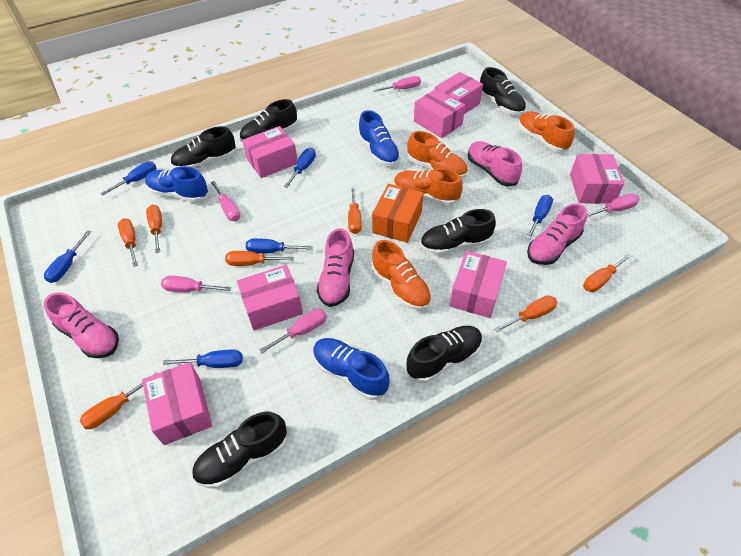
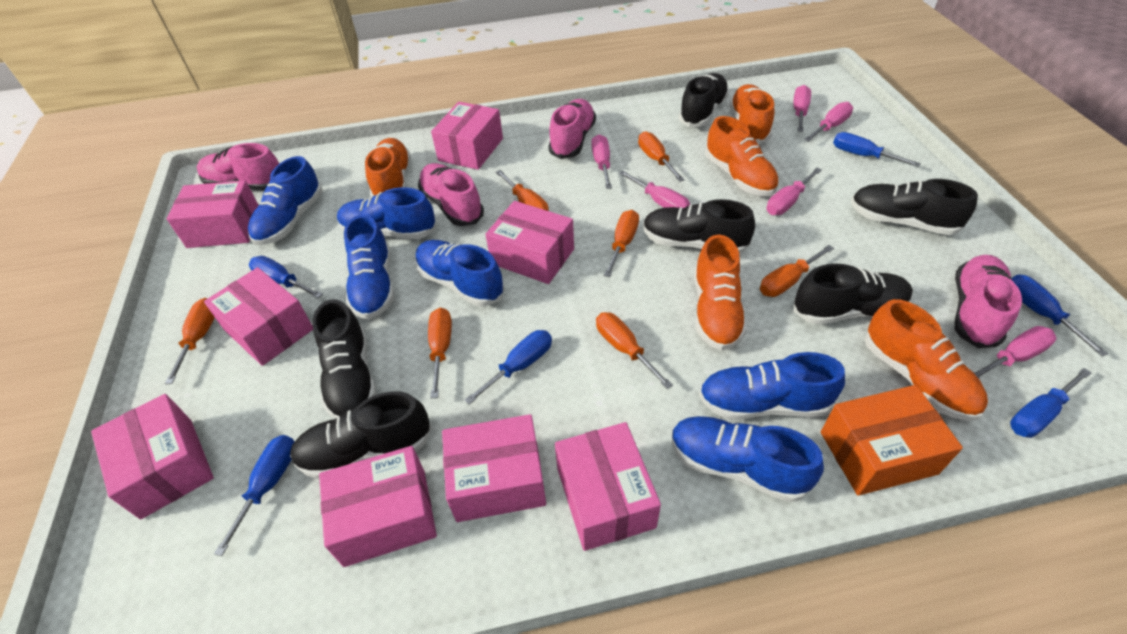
blue shoe: 3 -> 6
orange shoe: 4 -> 5
pink box: 7 -> 8
pink screwdriver: 5 -> 6

